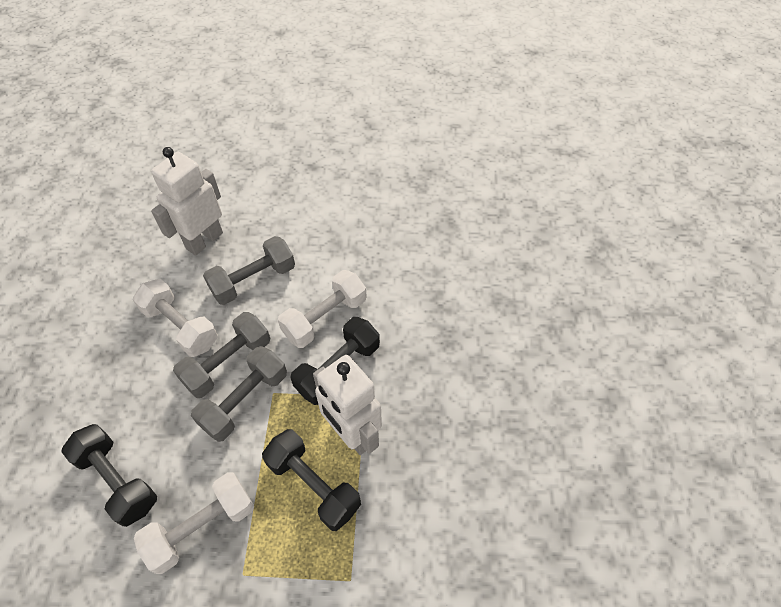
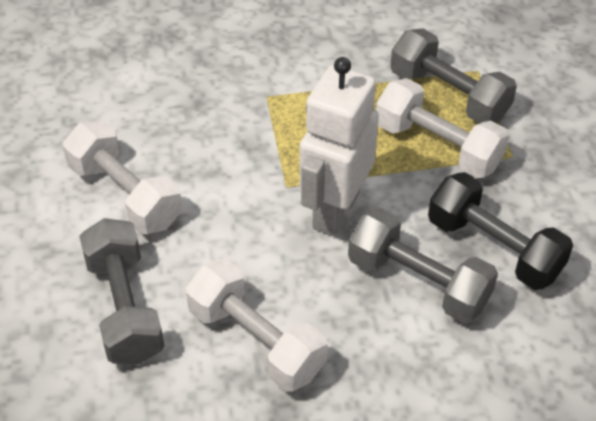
black dumbbell: 3 -> 1
white robot: 2 -> 1

